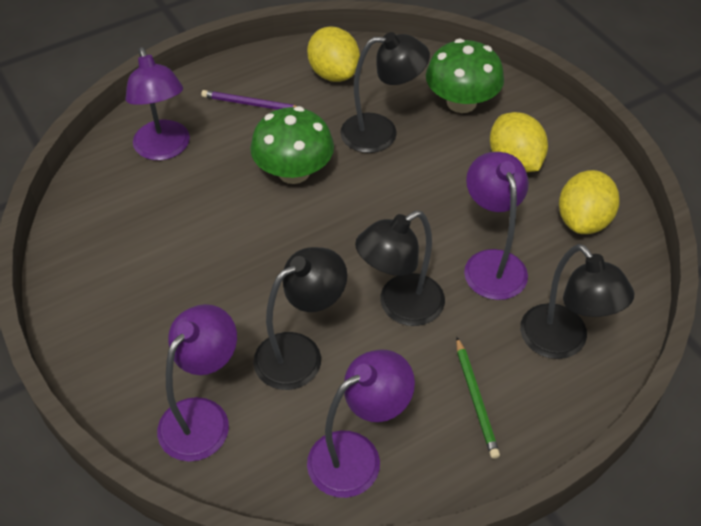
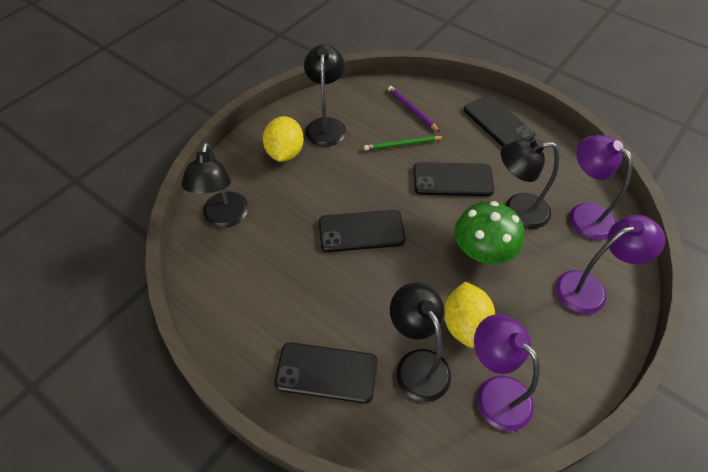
black phone: 0 -> 4
green mushroom: 2 -> 1
purple lamp: 4 -> 3
yellow lemon: 3 -> 2

